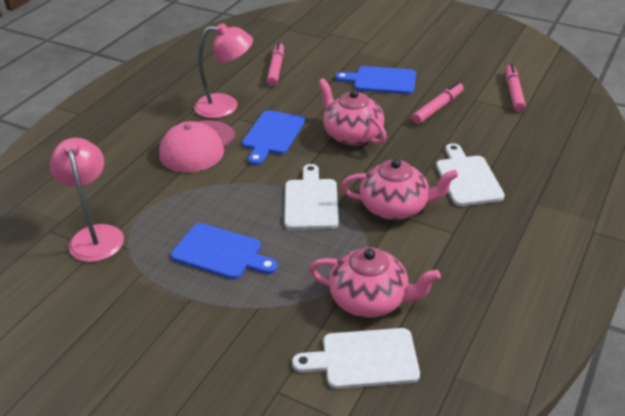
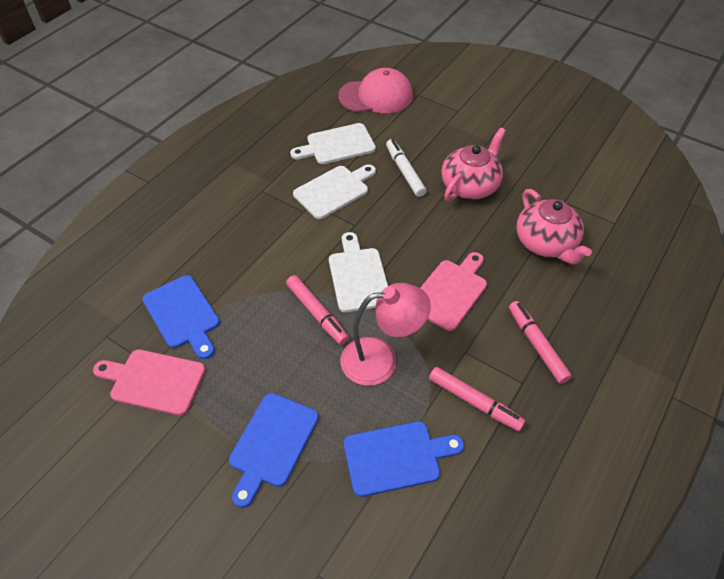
pink cutting board: 0 -> 2
pink lamp: 2 -> 1
pink teapot: 3 -> 2
white marker: 0 -> 1

